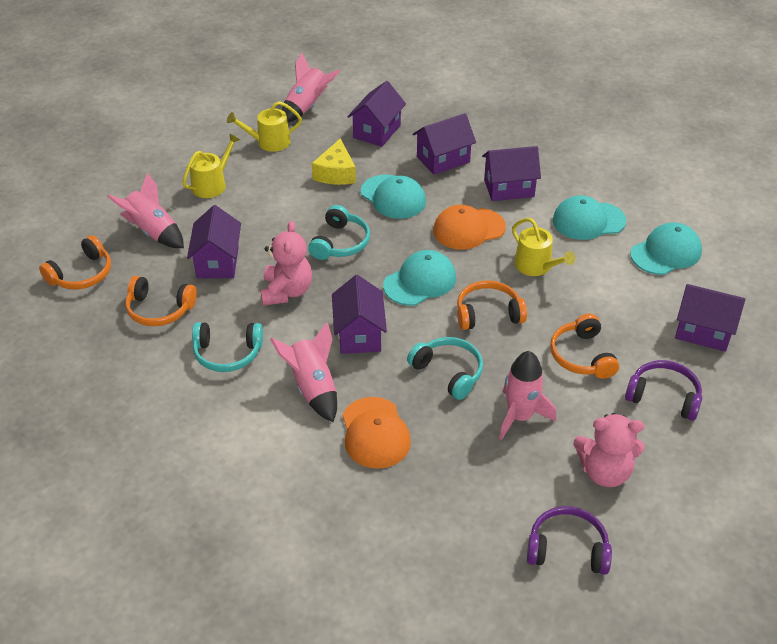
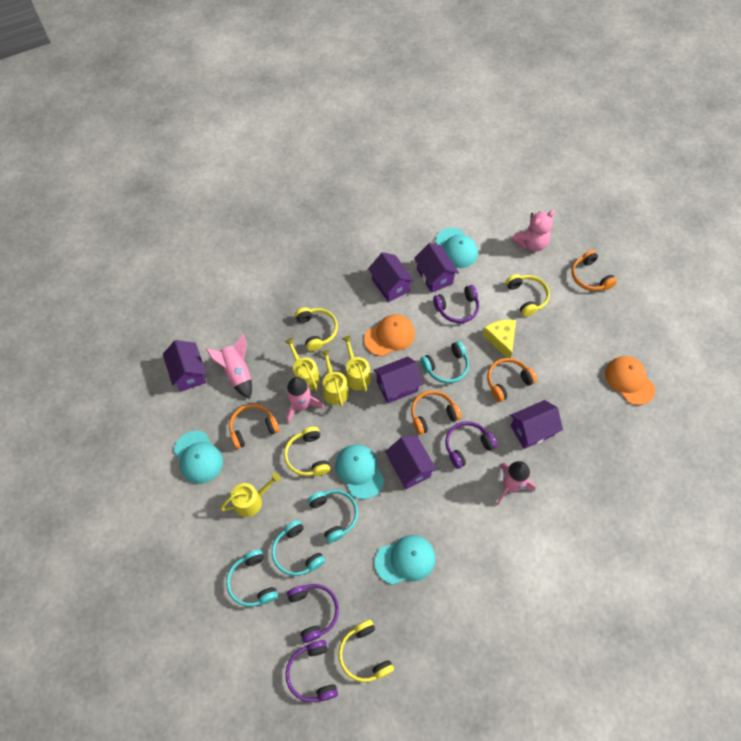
pink rocket: 4 -> 3
pink teddy bear: 2 -> 1
purple headphones: 2 -> 4
turquoise headphones: 3 -> 4
yellow headphones: 0 -> 4
yellow watering can: 3 -> 4

